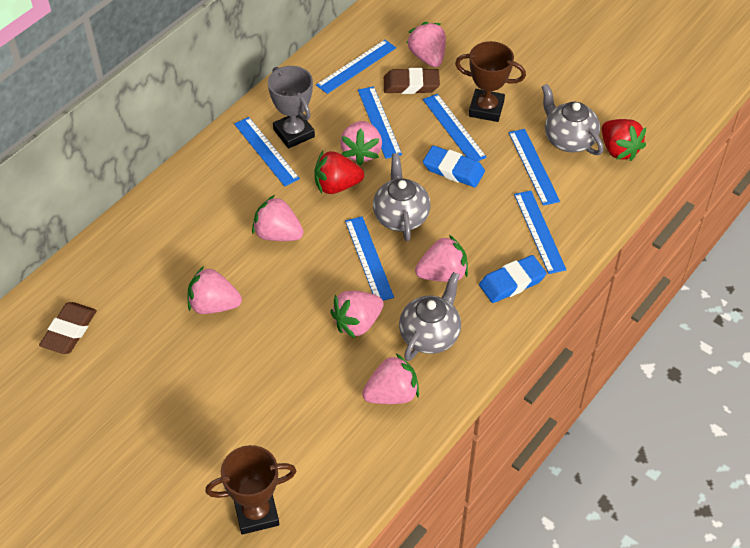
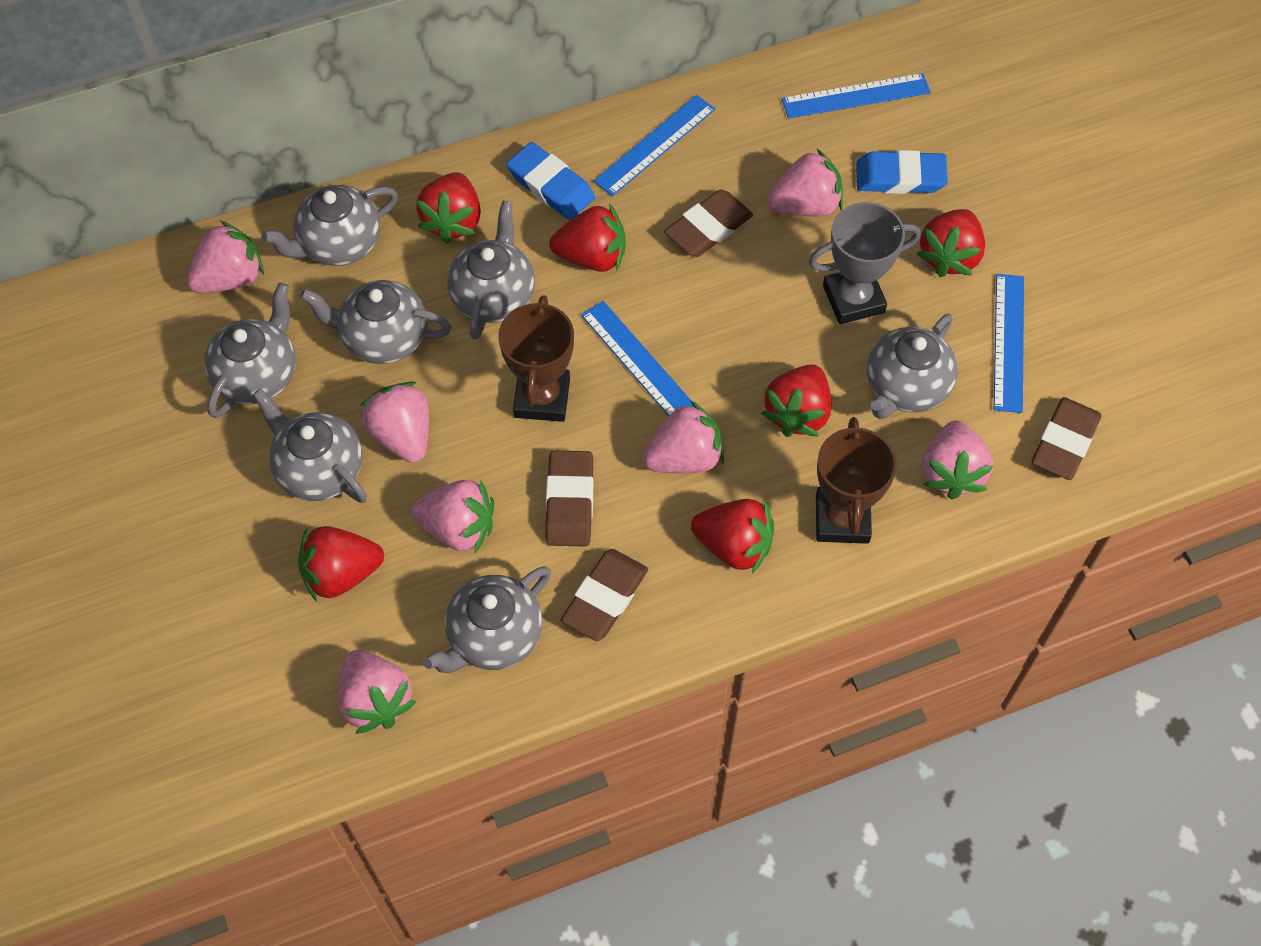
blue ruler: 7 -> 4
brown eraser: 2 -> 4
grey teapot: 3 -> 7
red strawberry: 2 -> 6

